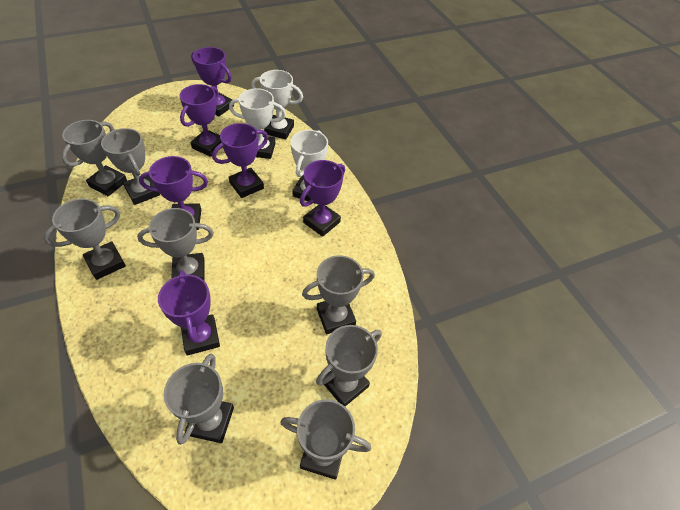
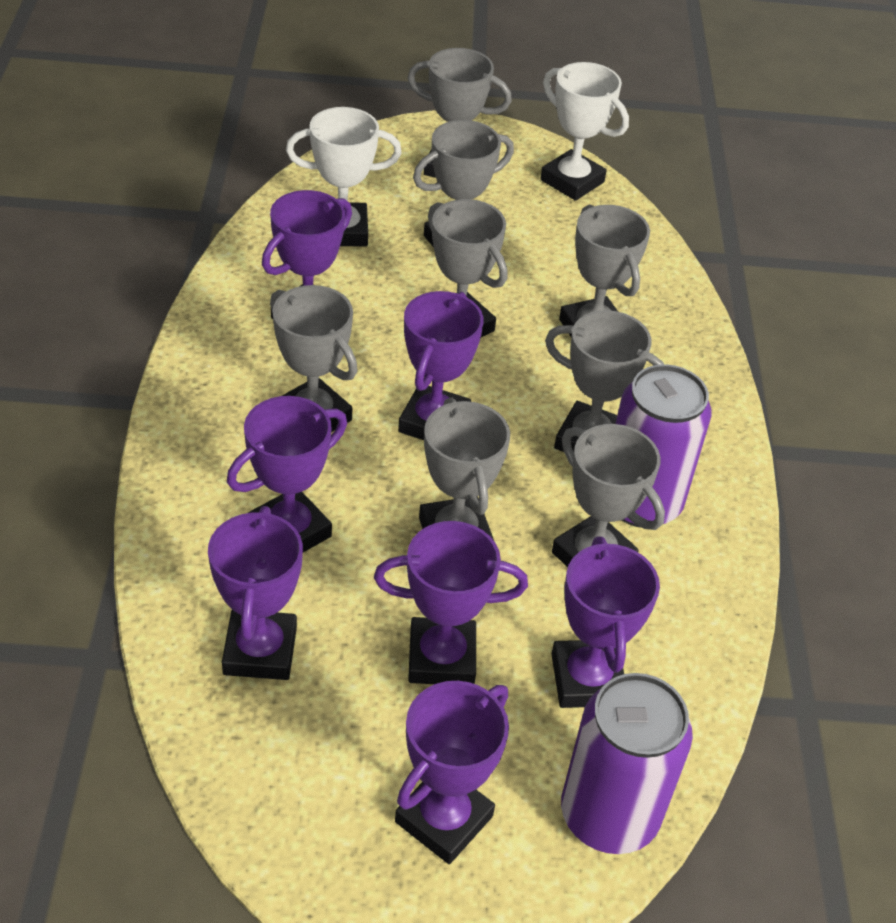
purple can: 0 -> 2
purple trophy: 6 -> 7
white trophy: 3 -> 2

